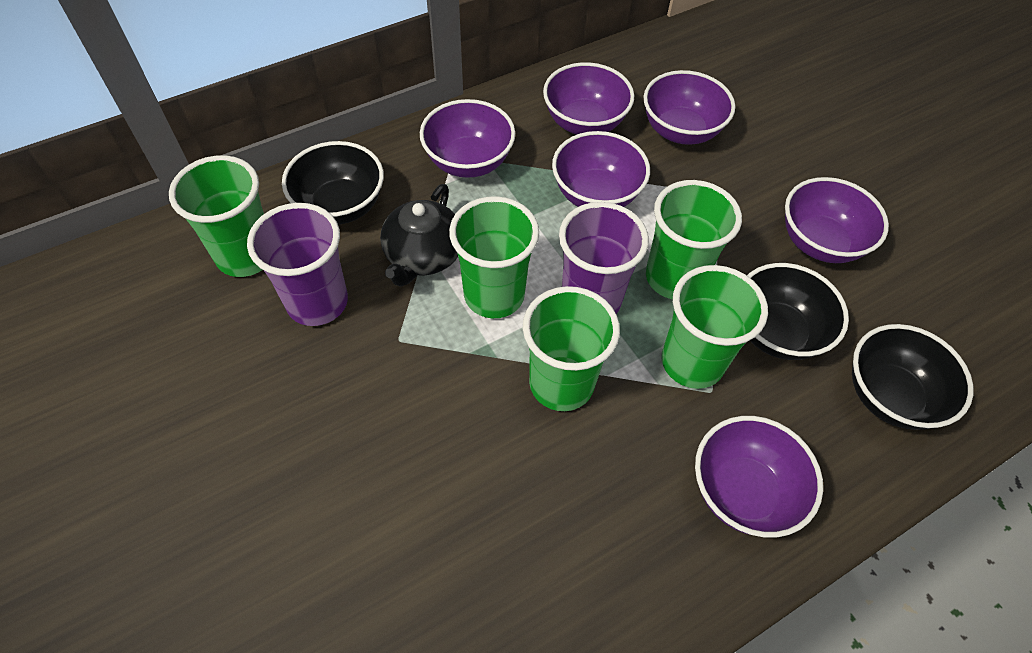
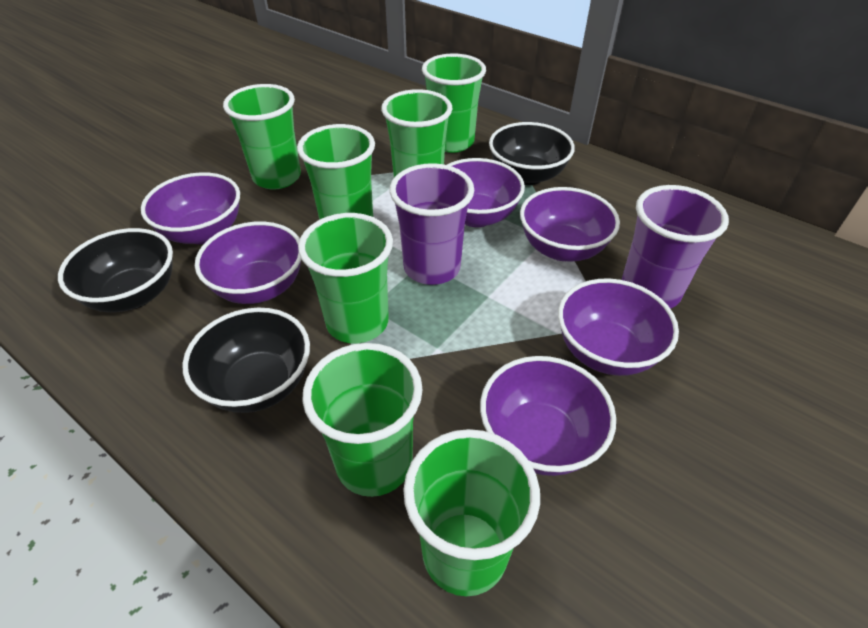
black teapot: 1 -> 0
green cup: 5 -> 7

